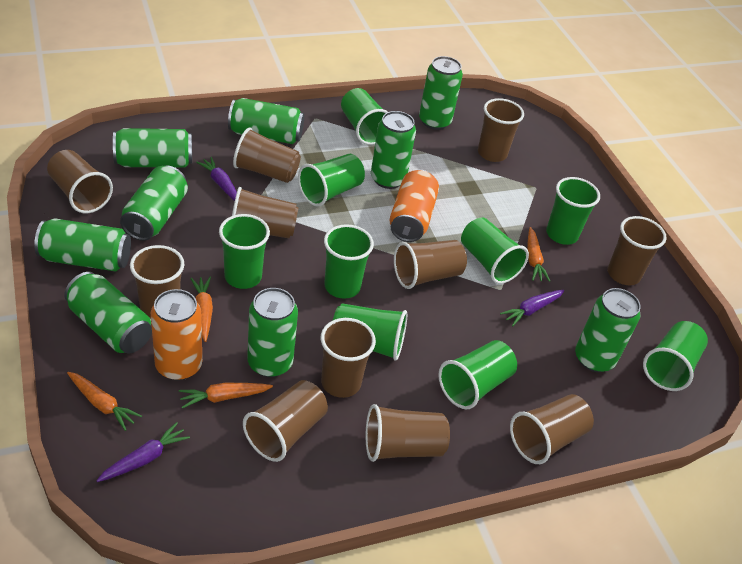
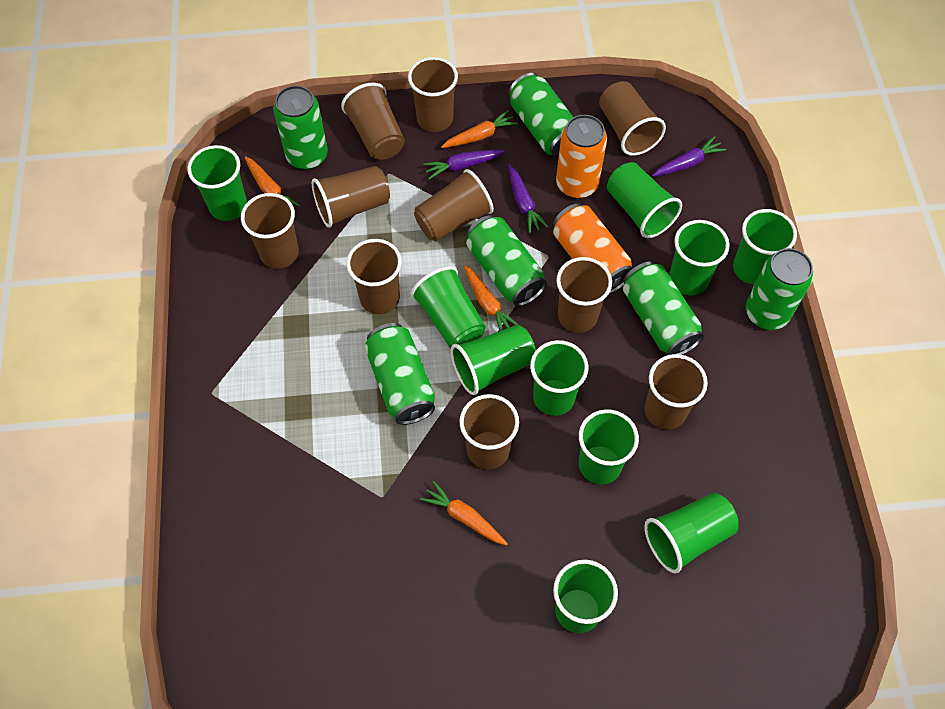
brown cup: 11 -> 10
green can: 9 -> 6
green cup: 9 -> 10

